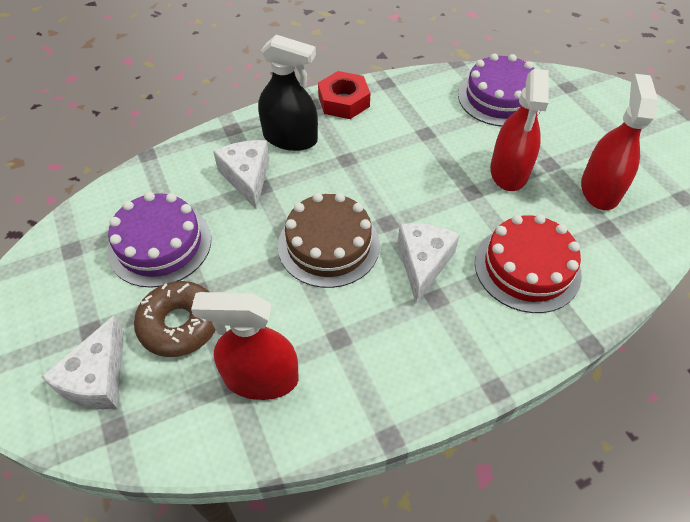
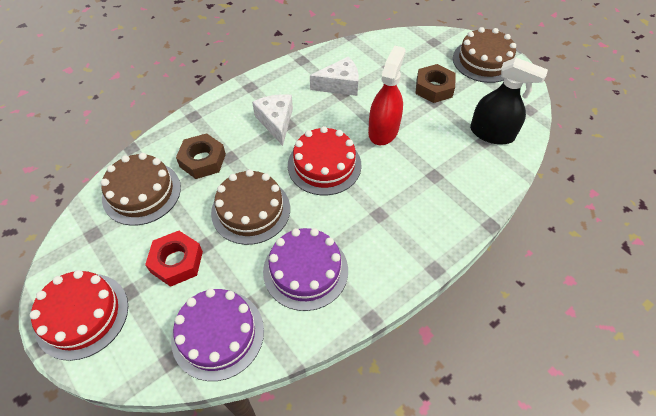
brown cake: 1 -> 3
brown donut: 1 -> 0
brown nut: 0 -> 2
red cake: 1 -> 2
red spray bottle: 3 -> 1
white cheese: 3 -> 2

